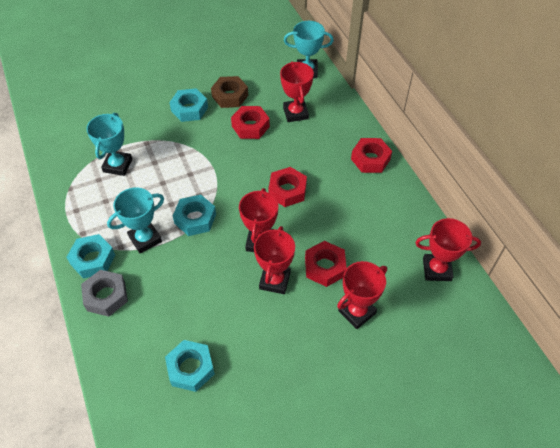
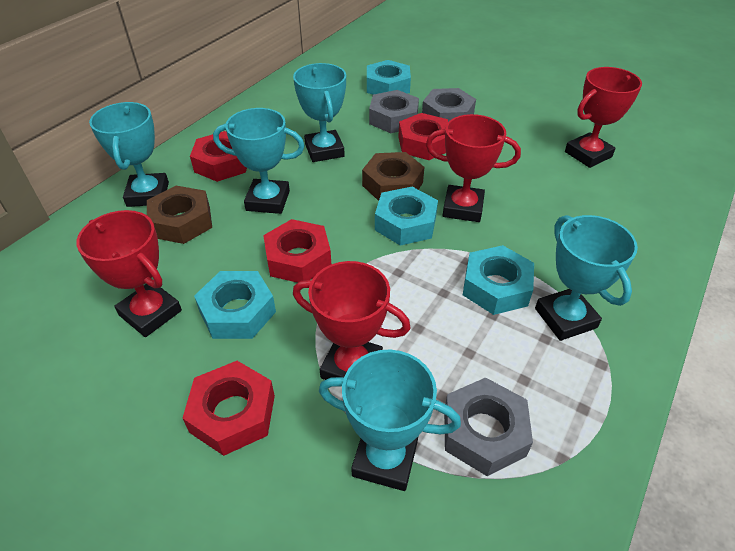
brown nut: 1 -> 2
grey nut: 1 -> 3
red trophy: 5 -> 4
turquoise trophy: 3 -> 5

